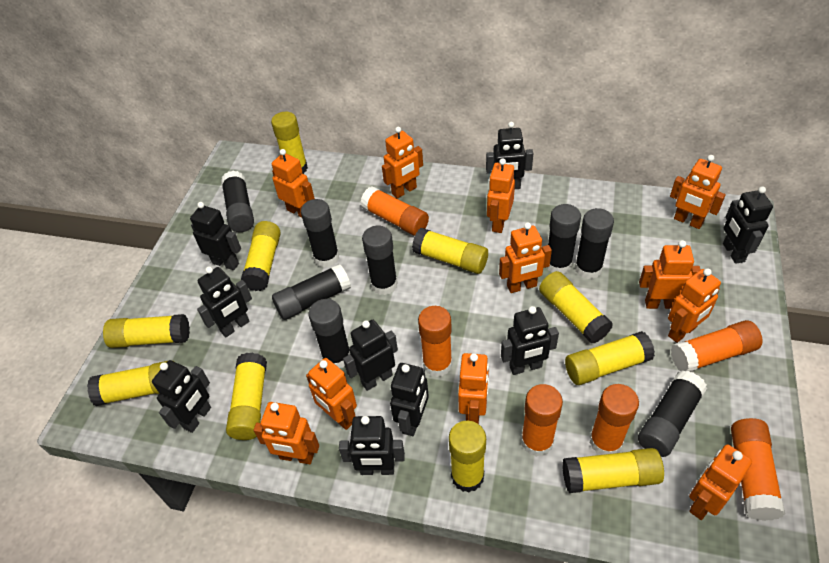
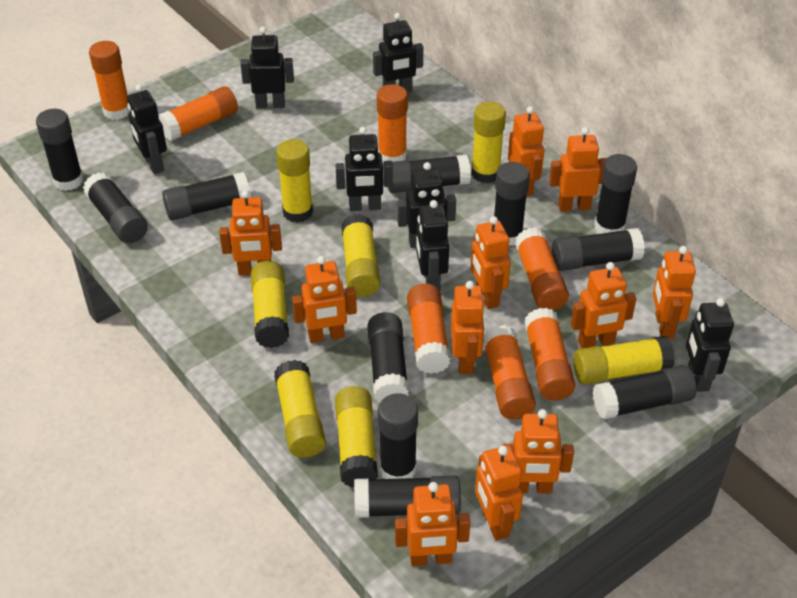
black glue stick: 8 -> 11
black robot: 9 -> 7
orange glue stick: 6 -> 7
yellow glue stick: 10 -> 7

